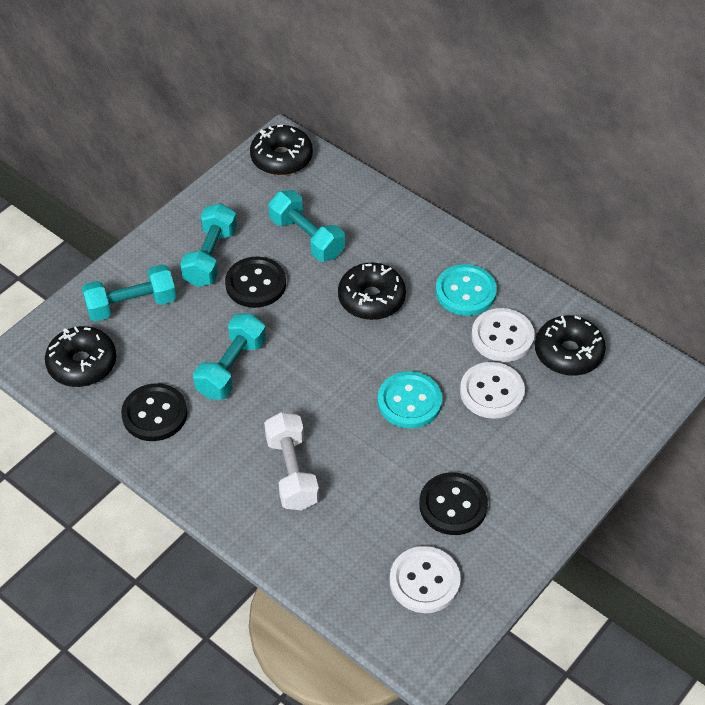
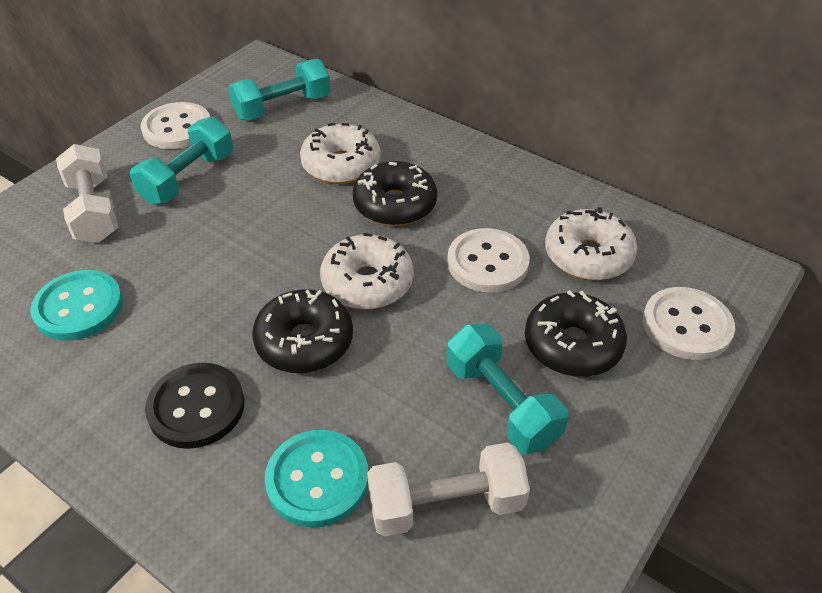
black button: 3 -> 1
black donut: 4 -> 3
turquoise dumbbell: 4 -> 3
white donut: 0 -> 3
white dumbbell: 1 -> 2

